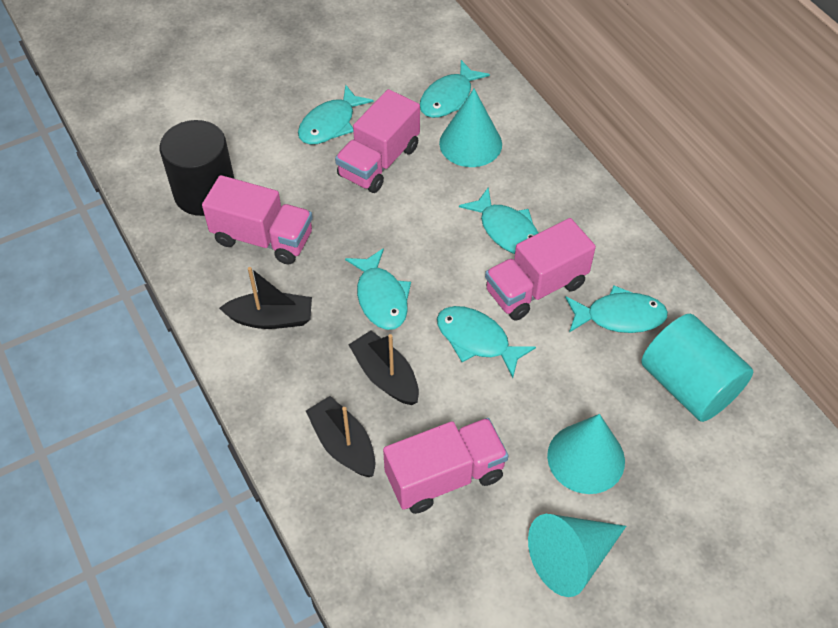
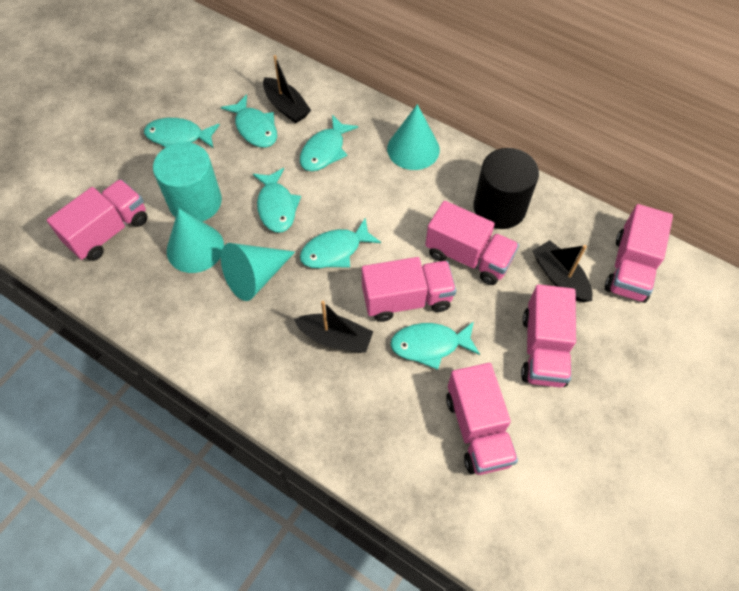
pink truck: 4 -> 6

